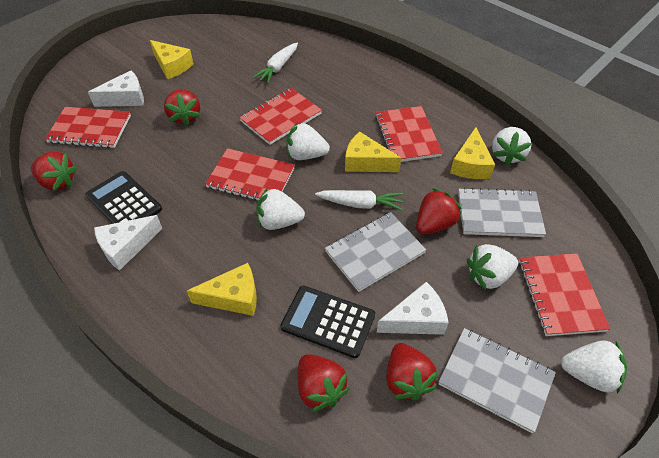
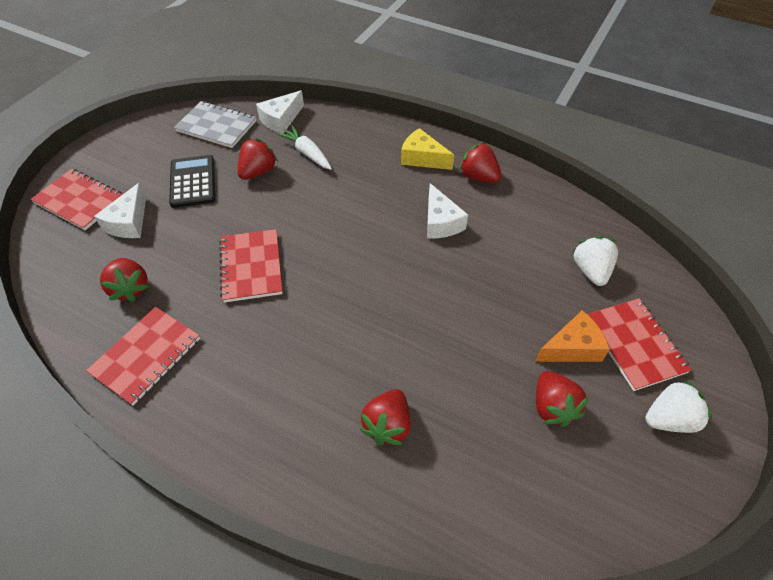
black calculator: 2 -> 1
grey notebook: 3 -> 1
orange cheese: 0 -> 1
red notebook: 5 -> 4
white carrot: 2 -> 1
white strawberry: 5 -> 2
yellow cheese: 4 -> 1

